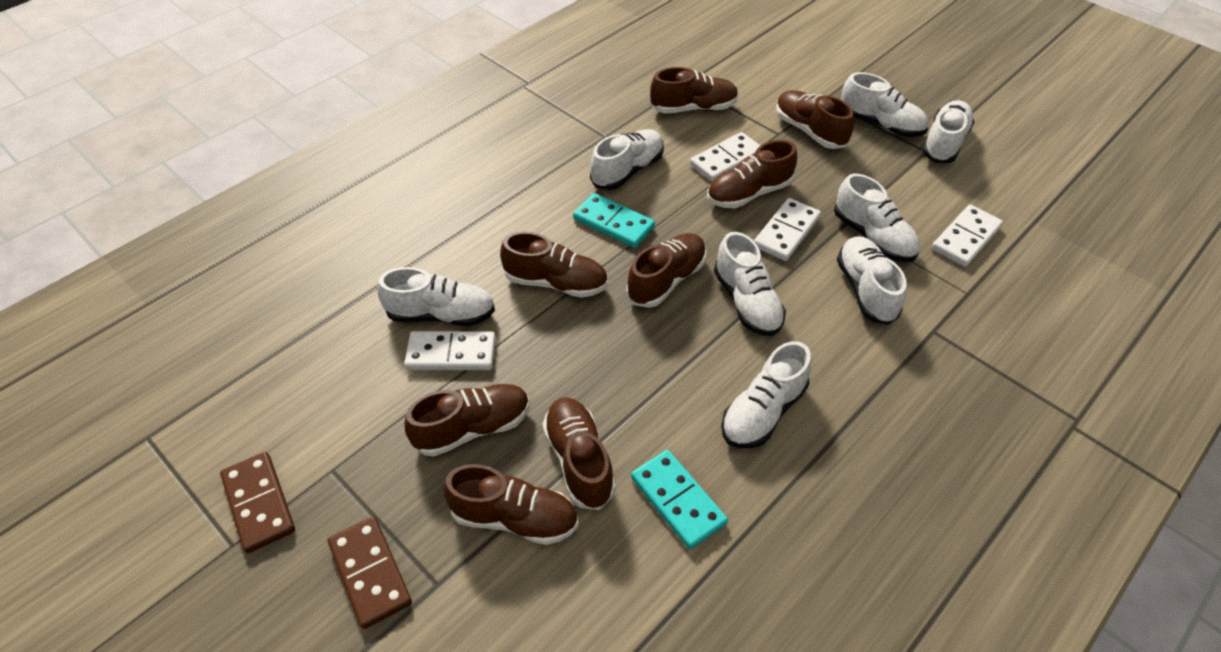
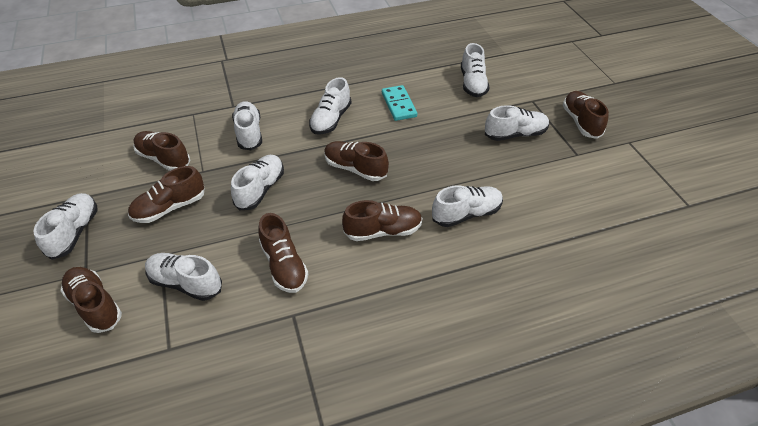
brown domino: 2 -> 0
brown shoe: 8 -> 7
turquoise domino: 2 -> 1
white domino: 4 -> 0

